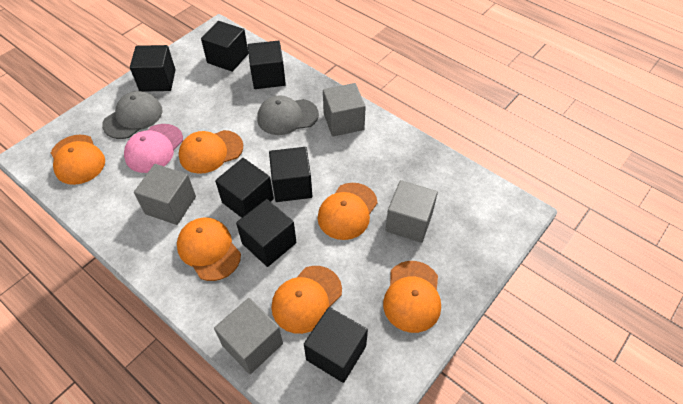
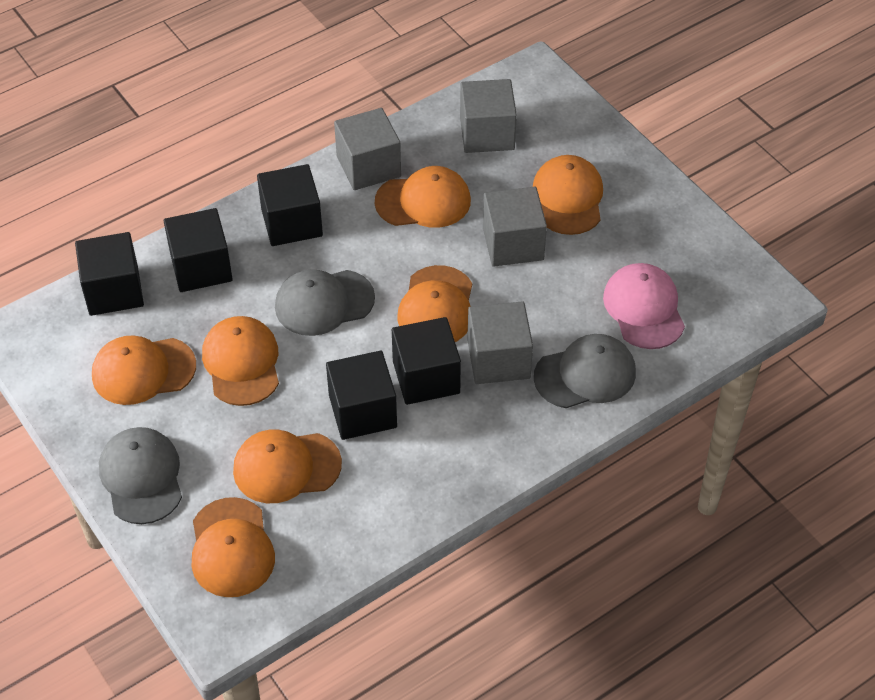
black cube: 7 -> 5
grey cap: 2 -> 3
orange cap: 6 -> 7

